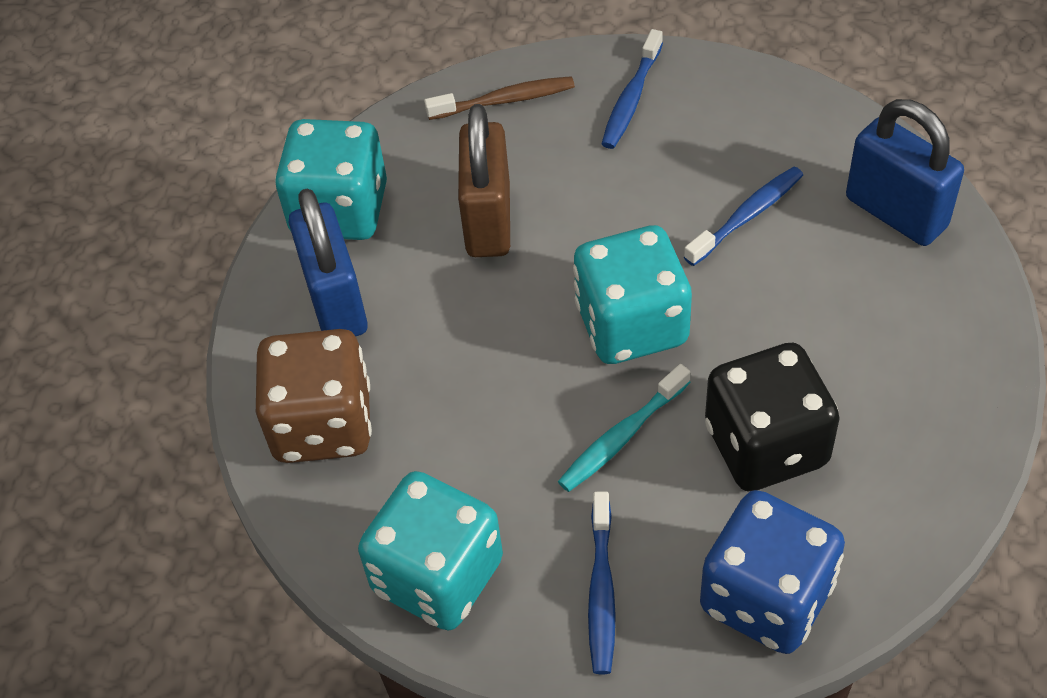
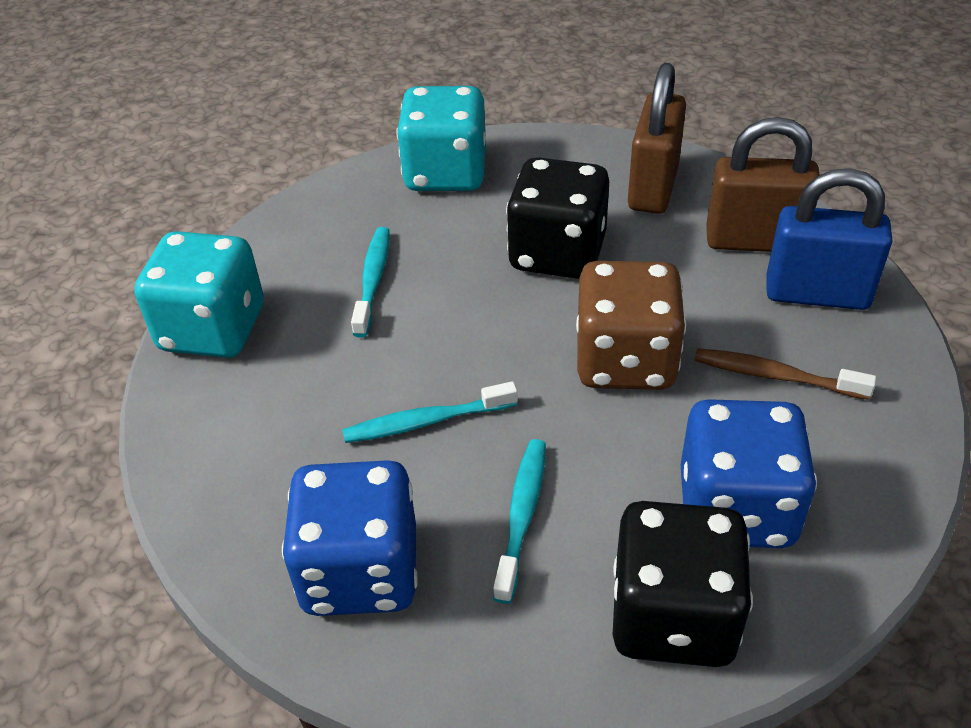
black dice: 1 -> 2
blue dice: 1 -> 2
blue padlock: 2 -> 1
blue toothbrush: 3 -> 0
brown padlock: 1 -> 2
turquoise dice: 3 -> 2
turquoise toothbrush: 1 -> 3

